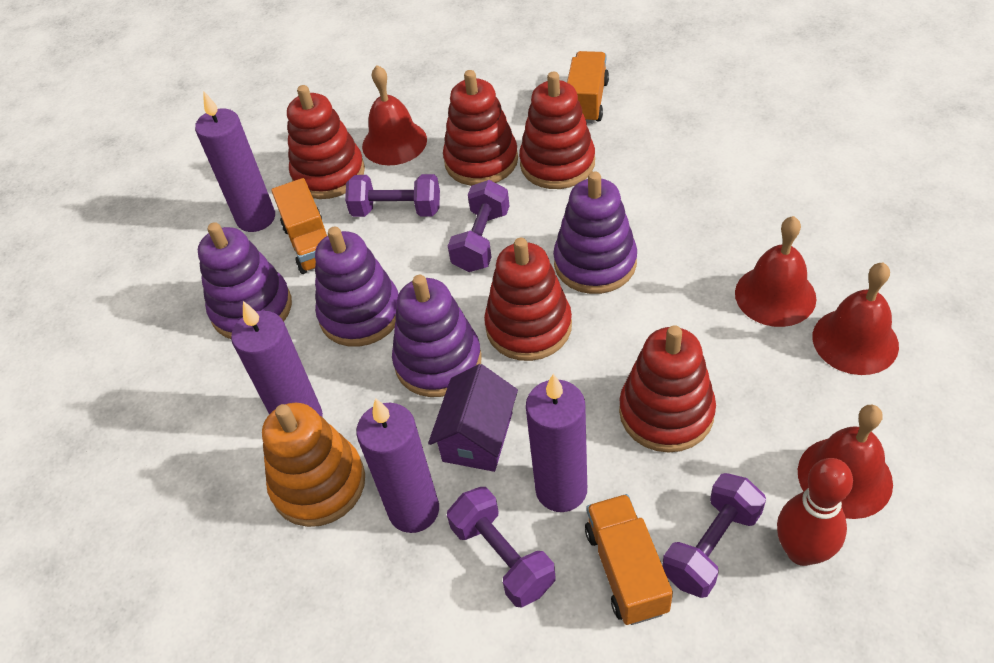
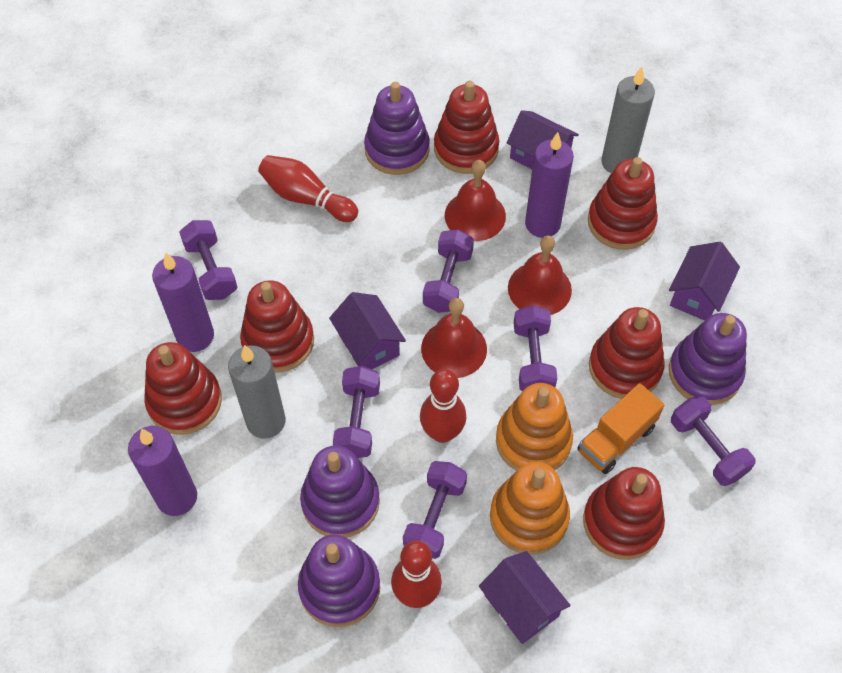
grey candle: 0 -> 2
orange stacking toy: 1 -> 2
orange truck: 3 -> 1
purple candle: 4 -> 3
purple dumbbell: 4 -> 6
purple house: 1 -> 4
red bell: 4 -> 3
red bowling pin: 1 -> 3
red stacking toy: 5 -> 6

